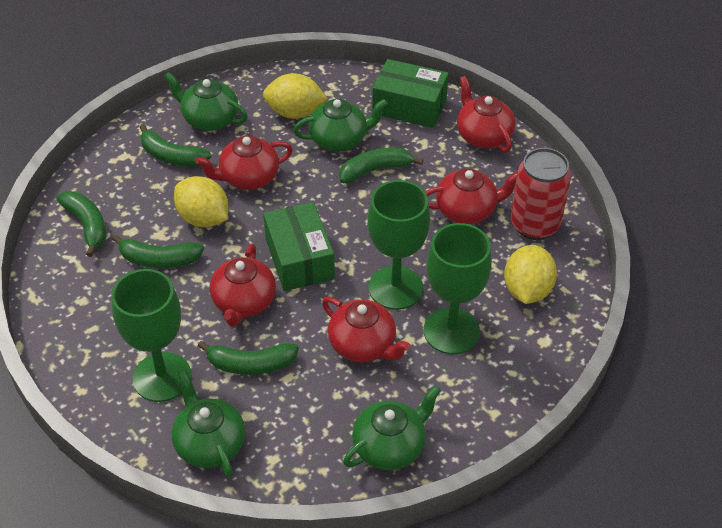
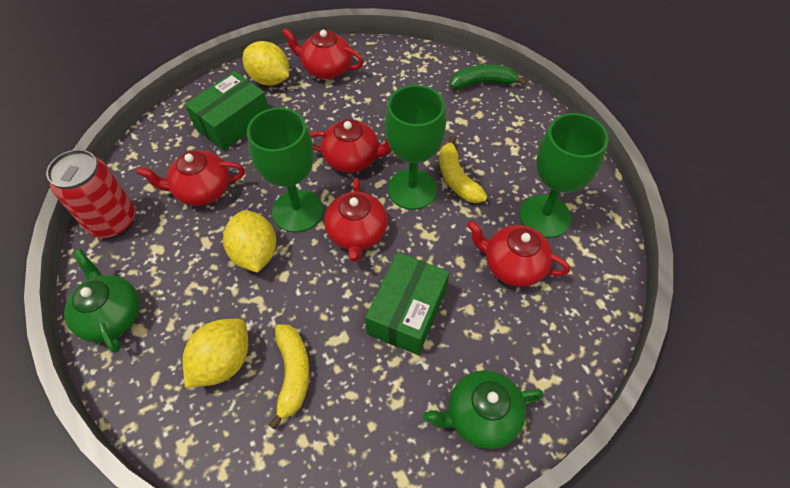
green banana: 5 -> 1
green teapot: 4 -> 2
yellow banana: 0 -> 2

